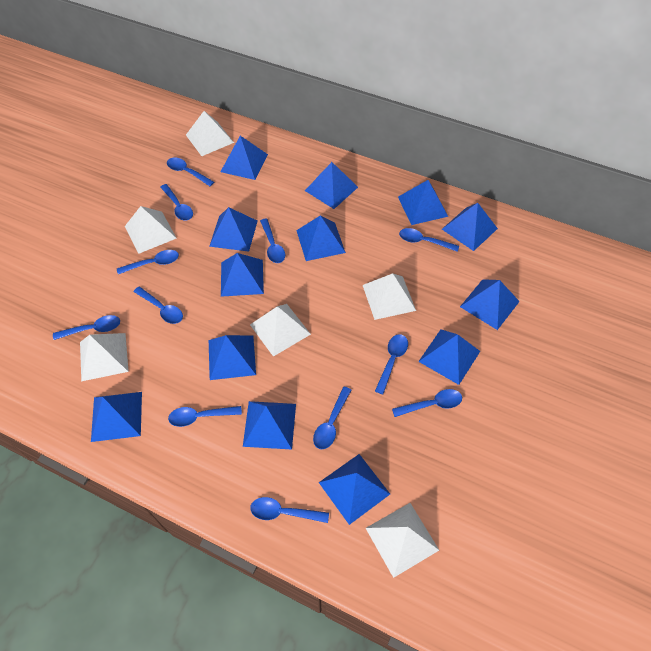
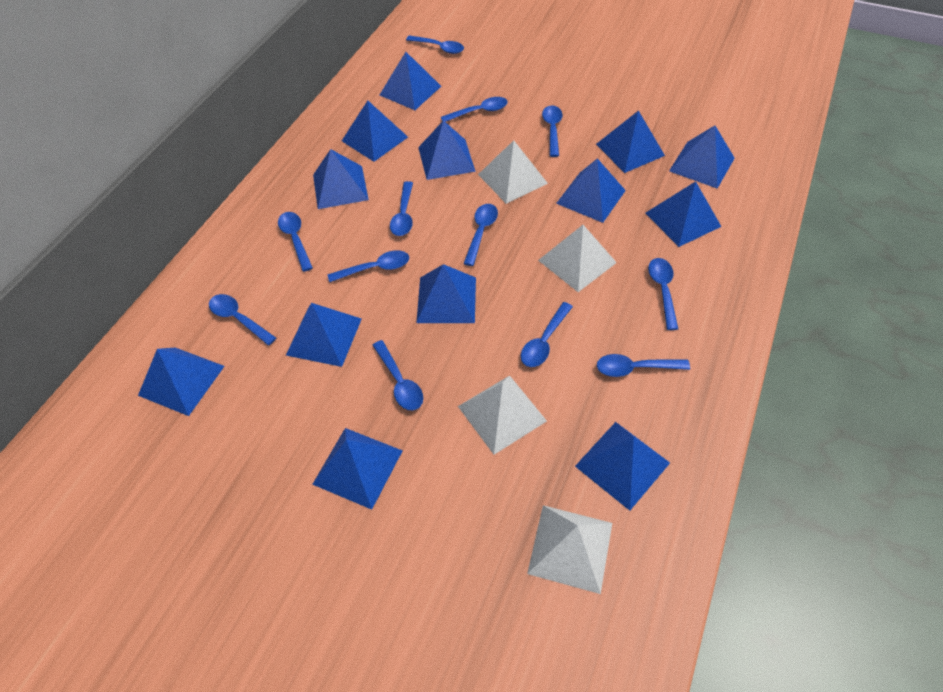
white pyramid: 6 -> 4

